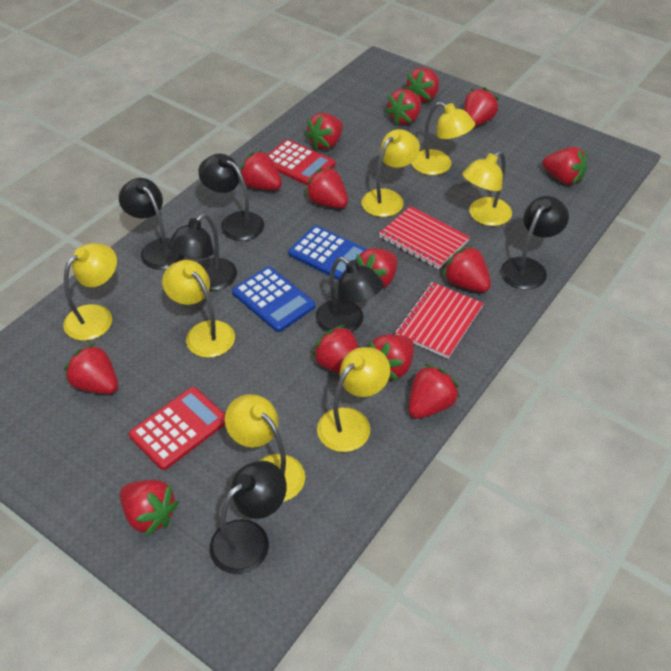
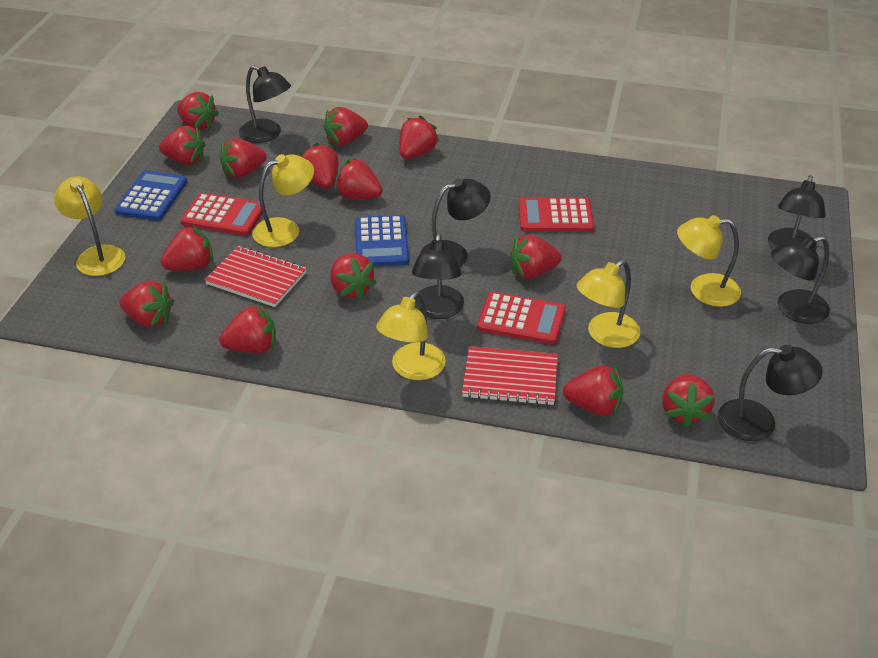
red calculator: 2 -> 3
yellow lamp: 7 -> 5

